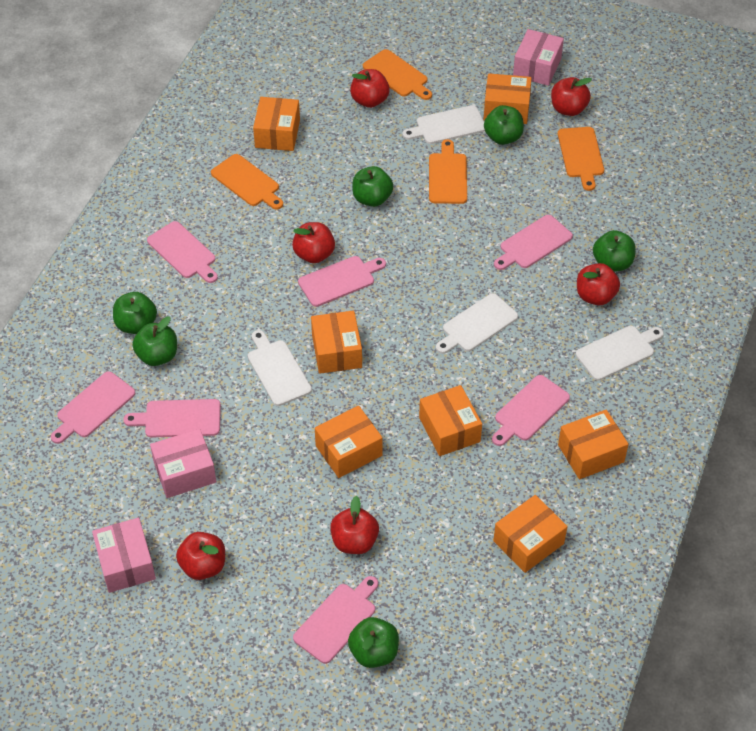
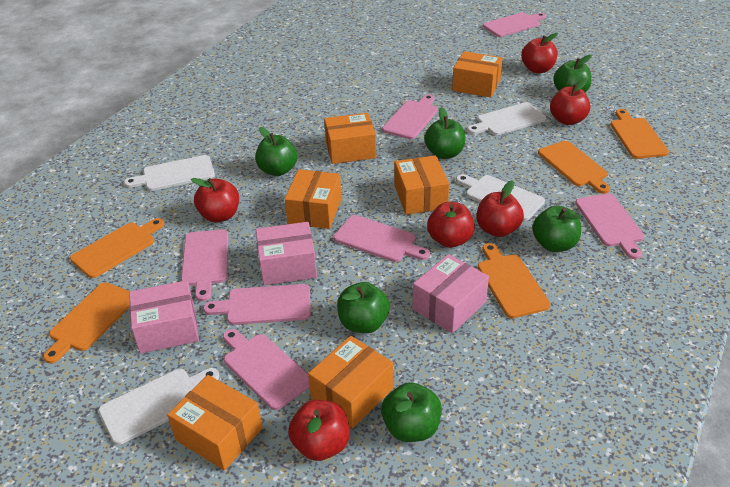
orange box: 7 -> 6
orange cutting board: 4 -> 5

